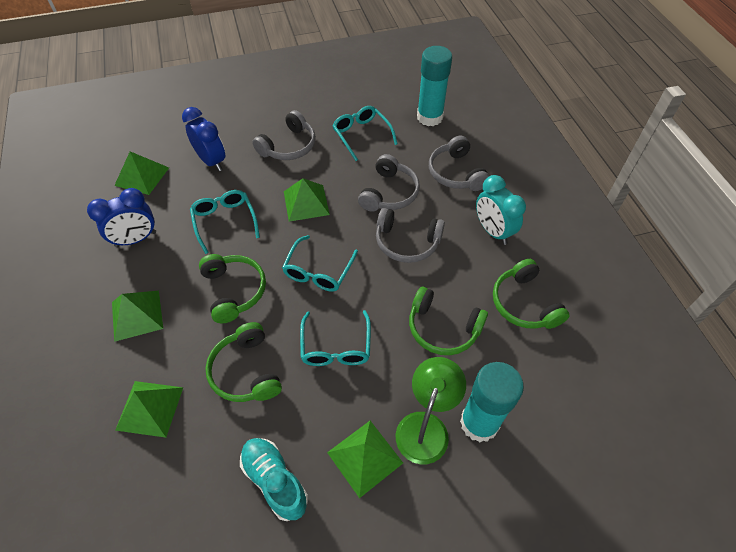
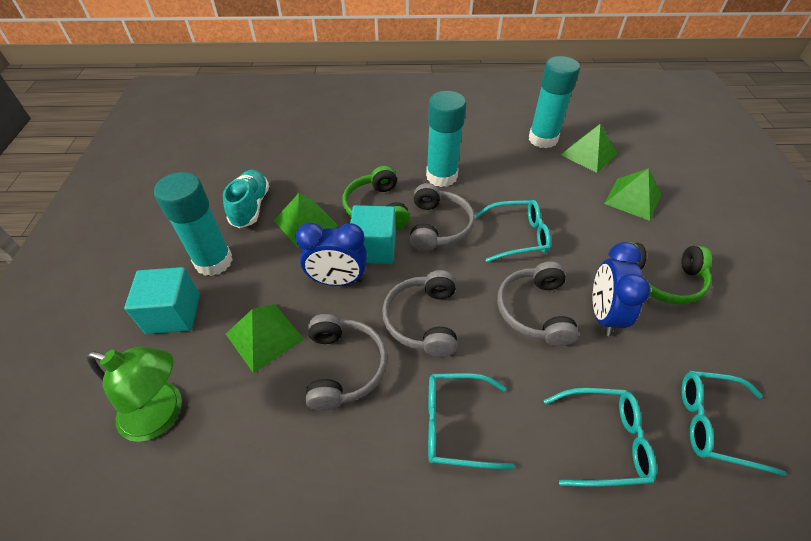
green headphones: 4 -> 2
green pyramid: 5 -> 4
turquoise clock: 1 -> 0
turquoise cube: 0 -> 2
turquoise glue stick: 2 -> 3

